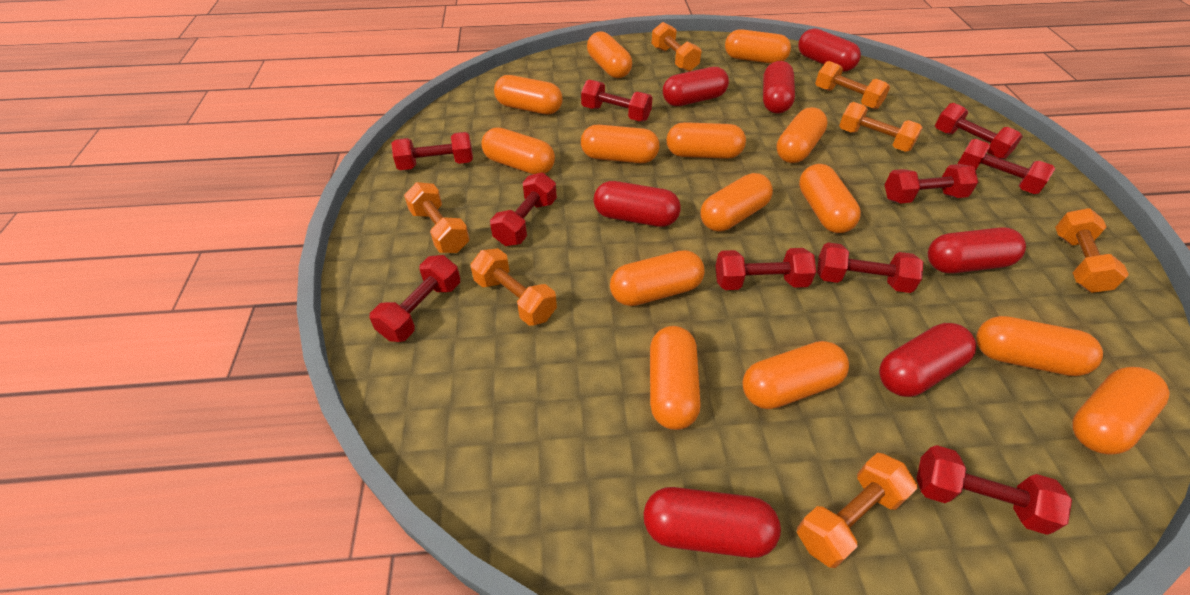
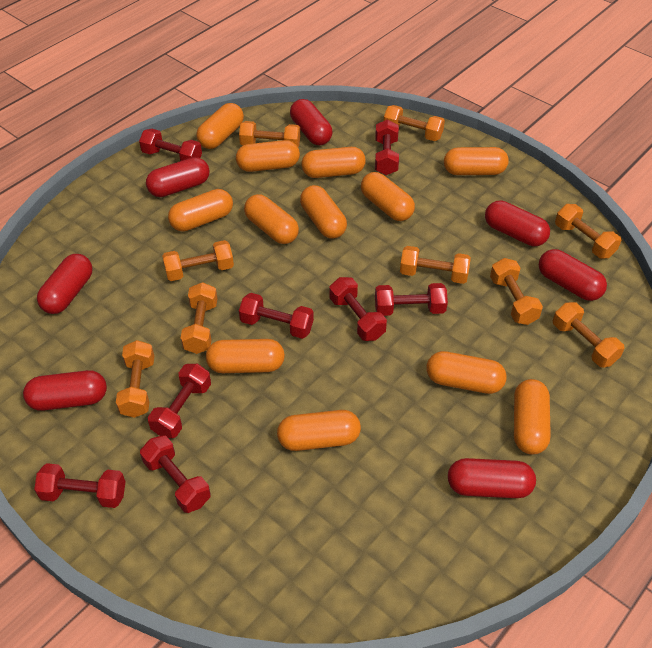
orange capsule: 14 -> 12
orange dumbbell: 7 -> 9
red dumbbell: 10 -> 8

